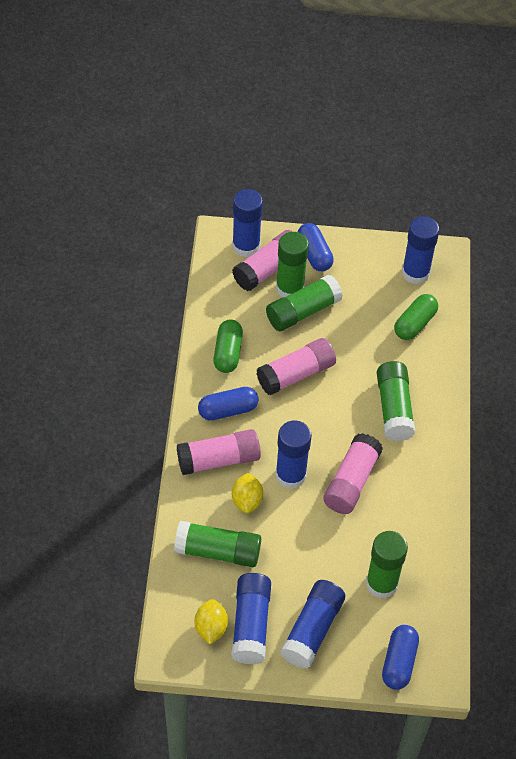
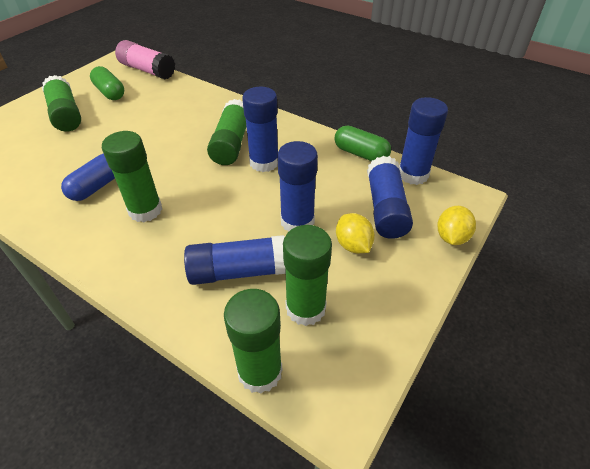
blue capsule: 3 -> 1
pink glue stick: 4 -> 1

